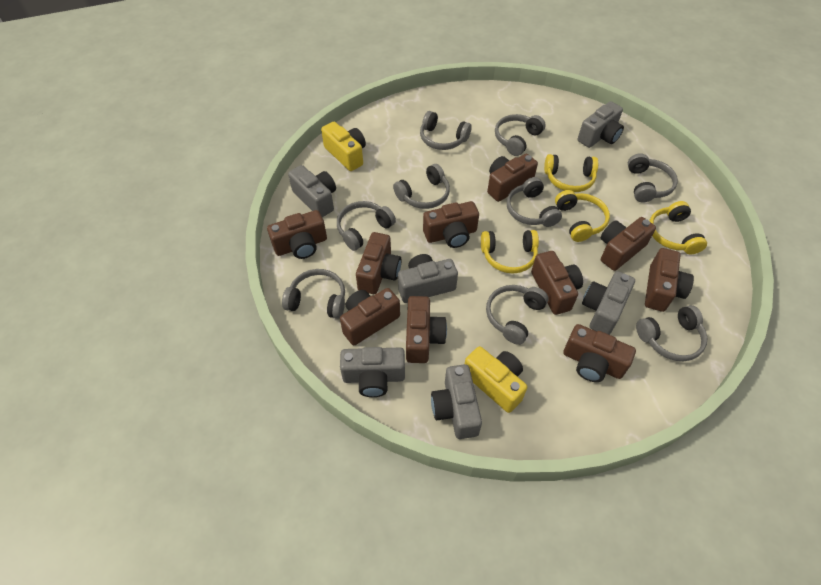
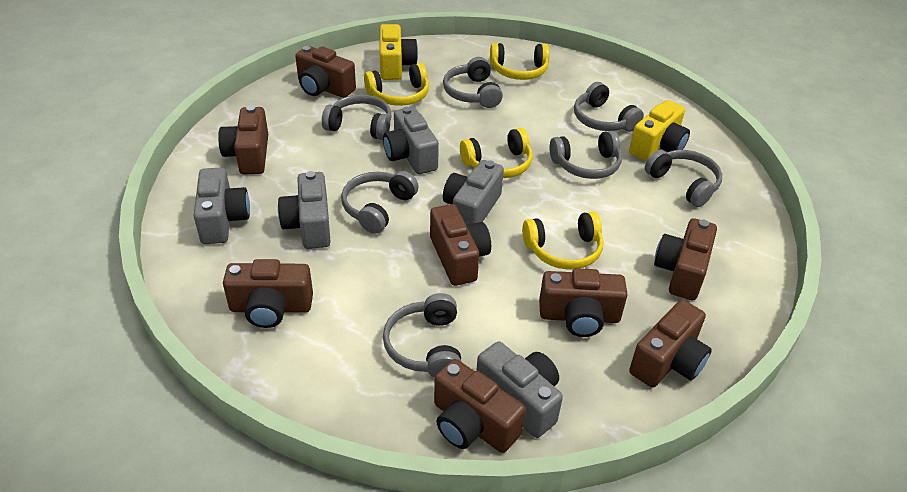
brown camera: 10 -> 8
grey camera: 6 -> 5
grey headphones: 9 -> 7

